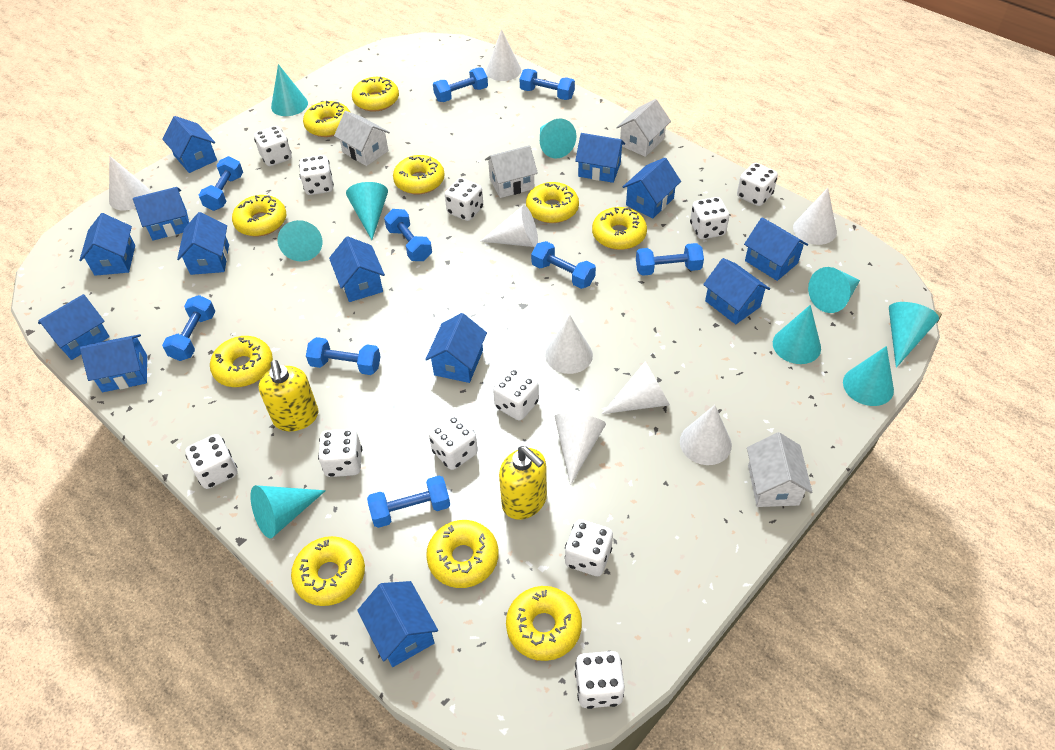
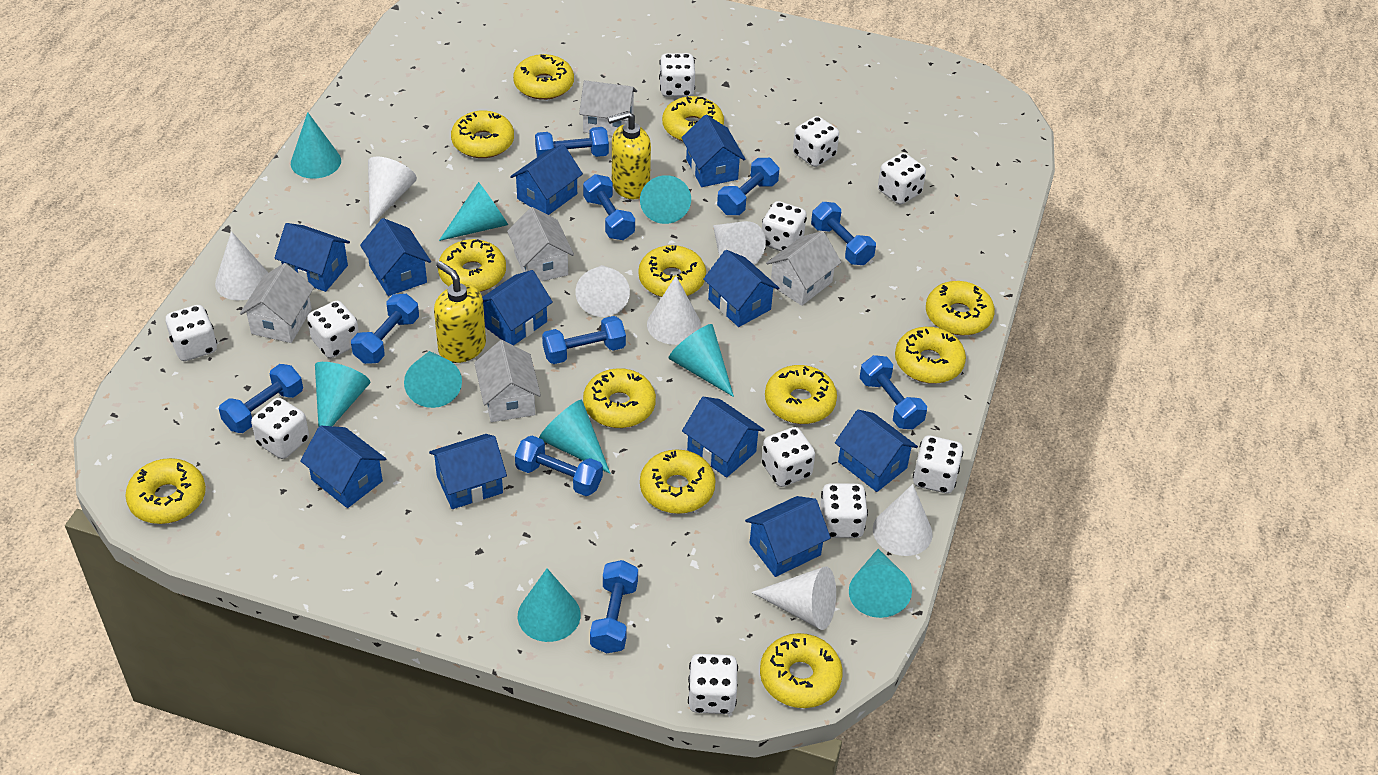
blue dumbbell: 9 -> 10
blue house: 13 -> 11
white cone: 8 -> 7
white house: 4 -> 5
yellow donut: 10 -> 12

